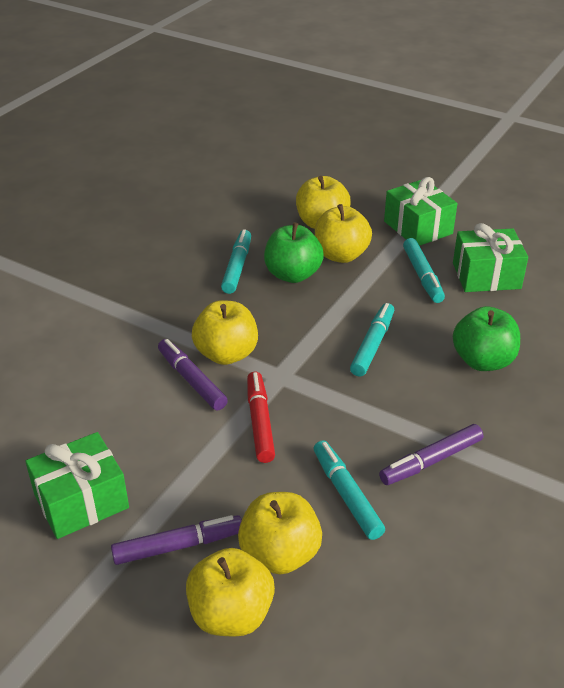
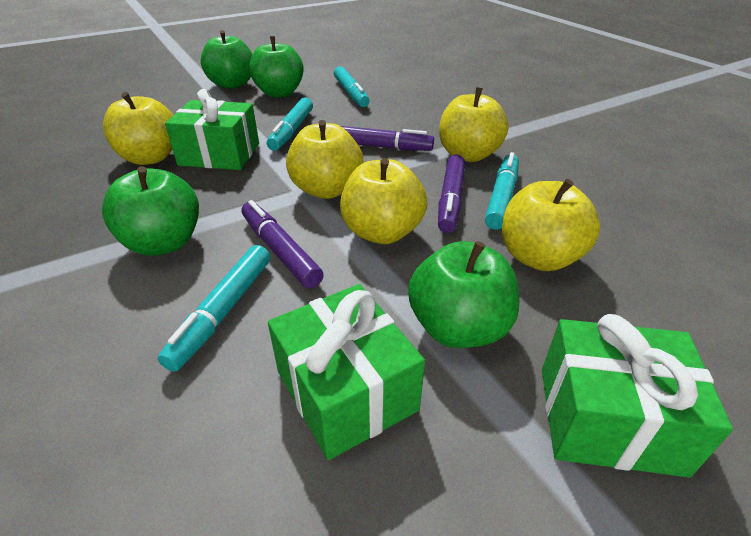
green apple: 2 -> 4
red marker: 1 -> 0

